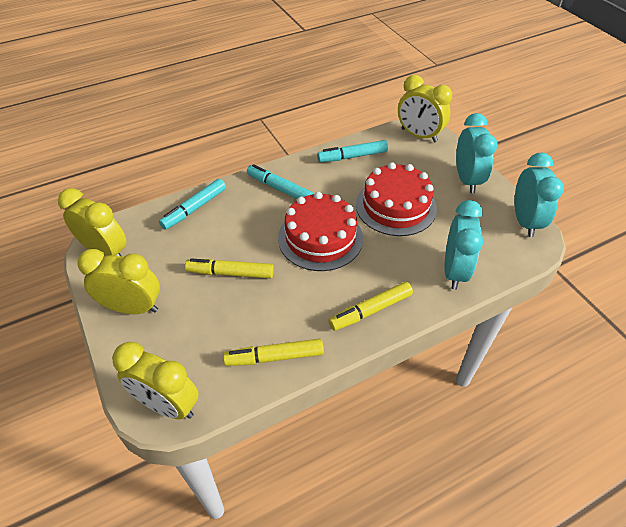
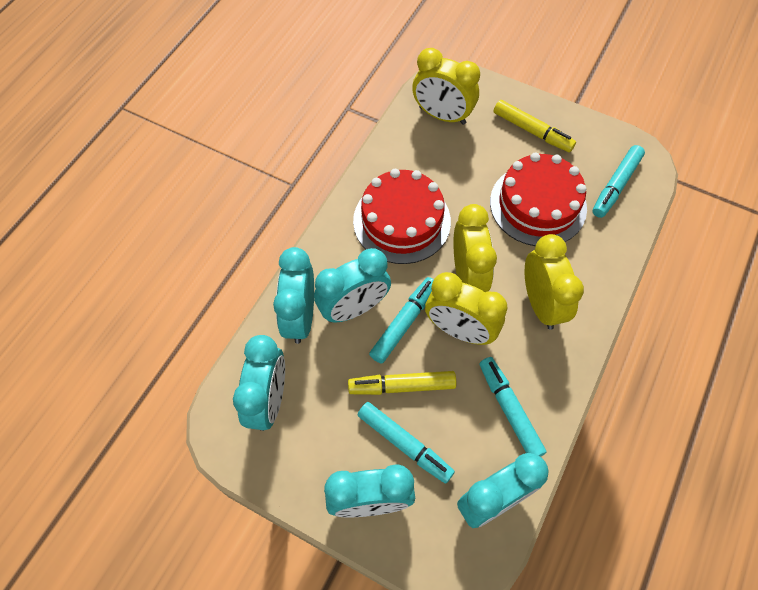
turquoise clock: 3 -> 5
turquoise marker: 3 -> 4
yellow marker: 3 -> 2

